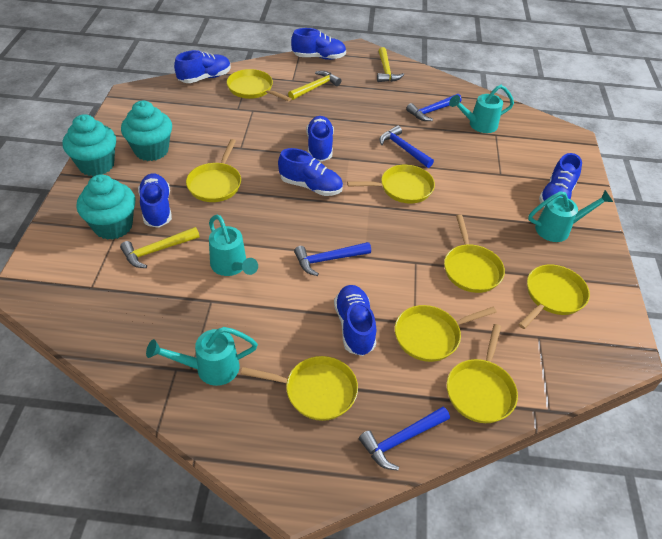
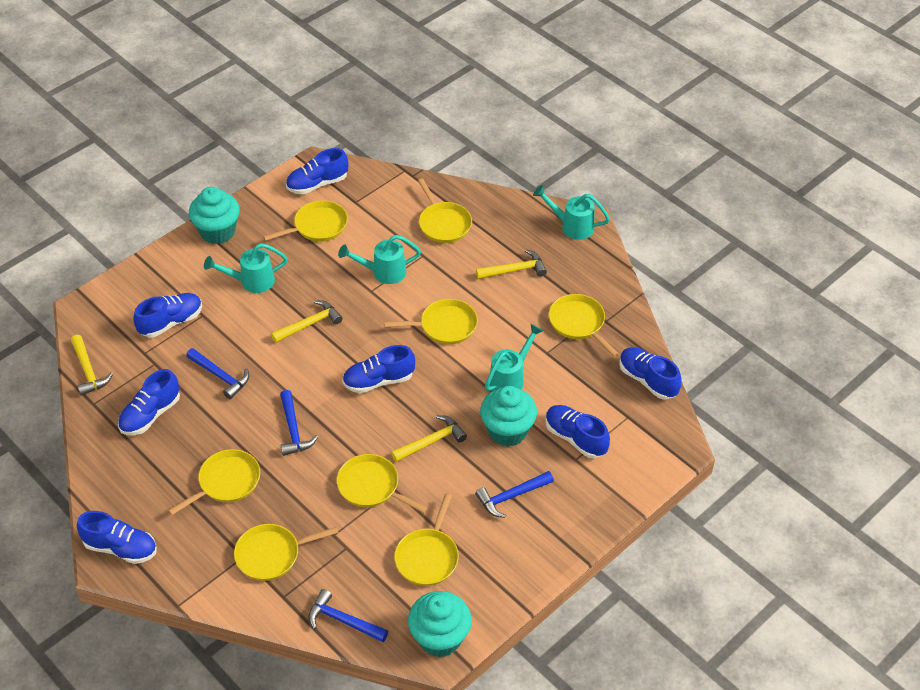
yellow hammer: 3 -> 4

